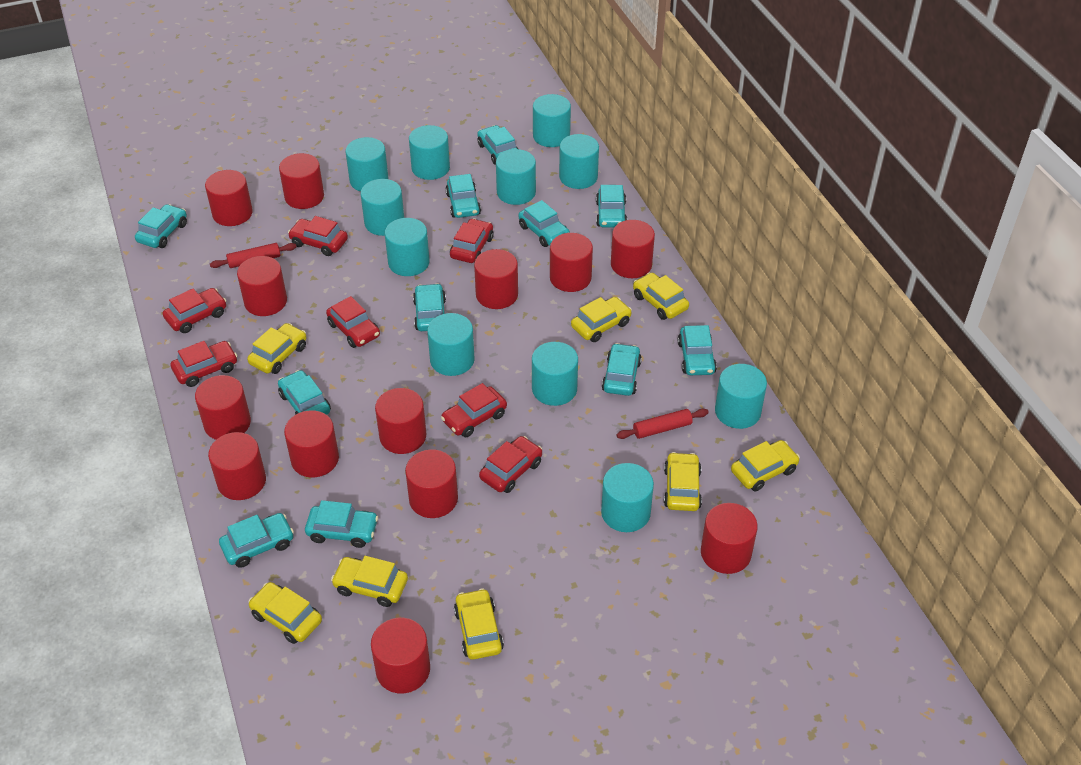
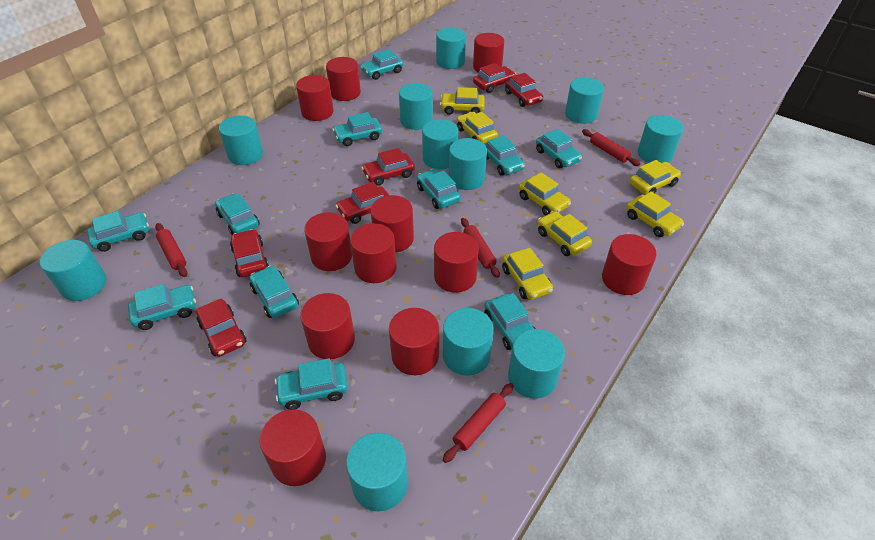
red car: 7 -> 6
red cylinder: 13 -> 11
red rolling pin: 2 -> 4
yellow car: 8 -> 7

